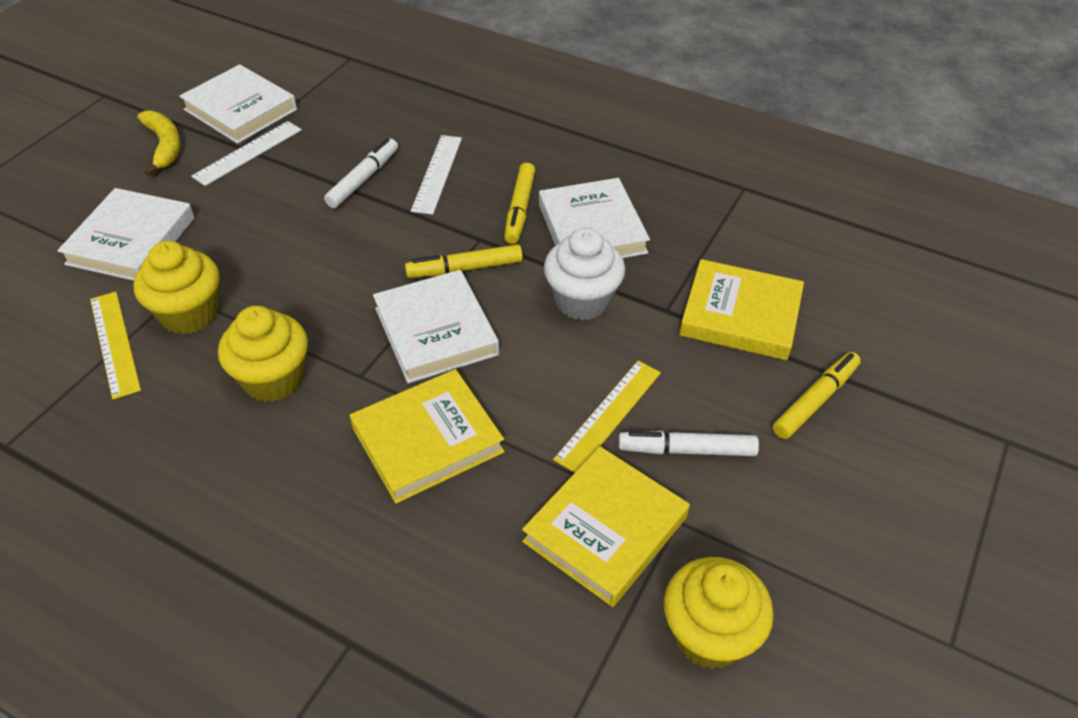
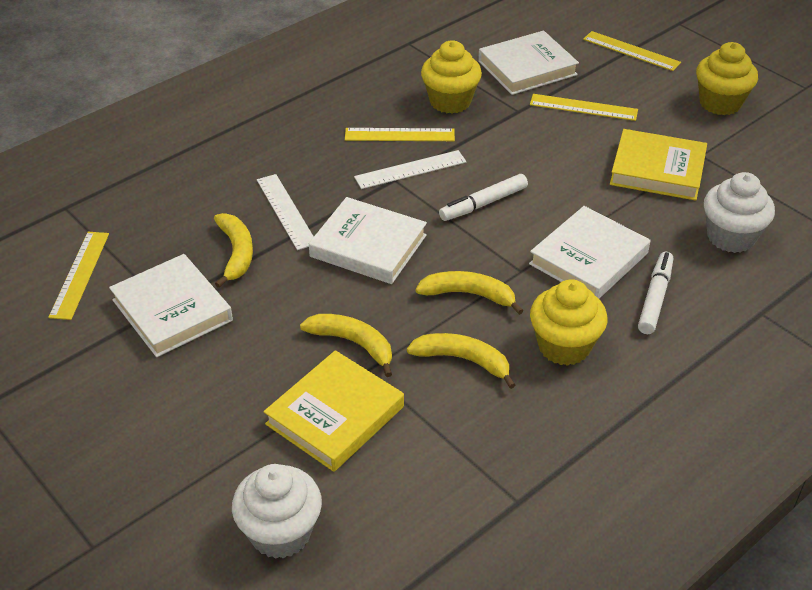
white cupcake: 1 -> 2
yellow banana: 1 -> 4
yellow book: 3 -> 2
yellow marker: 3 -> 0
yellow ruler: 2 -> 4

